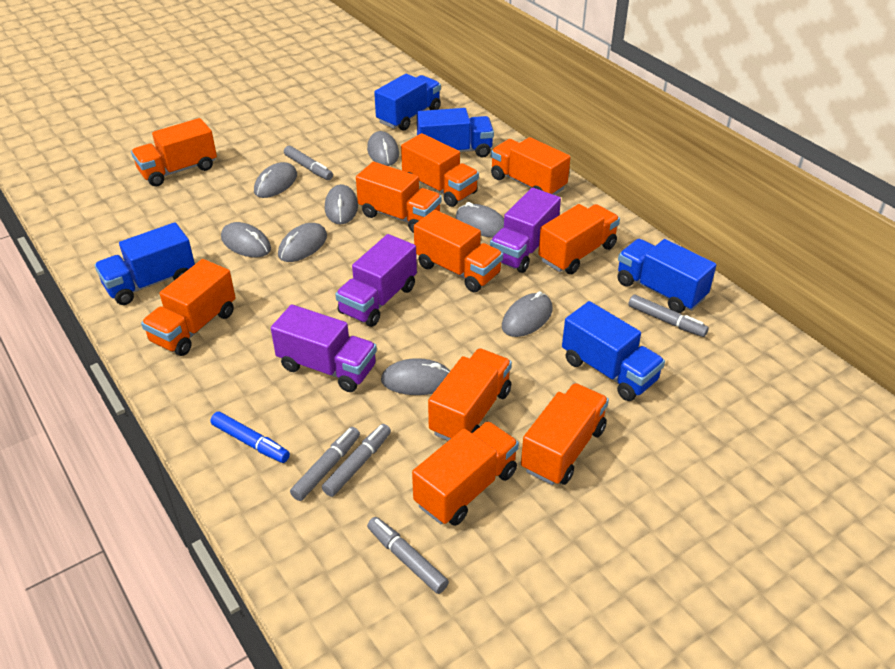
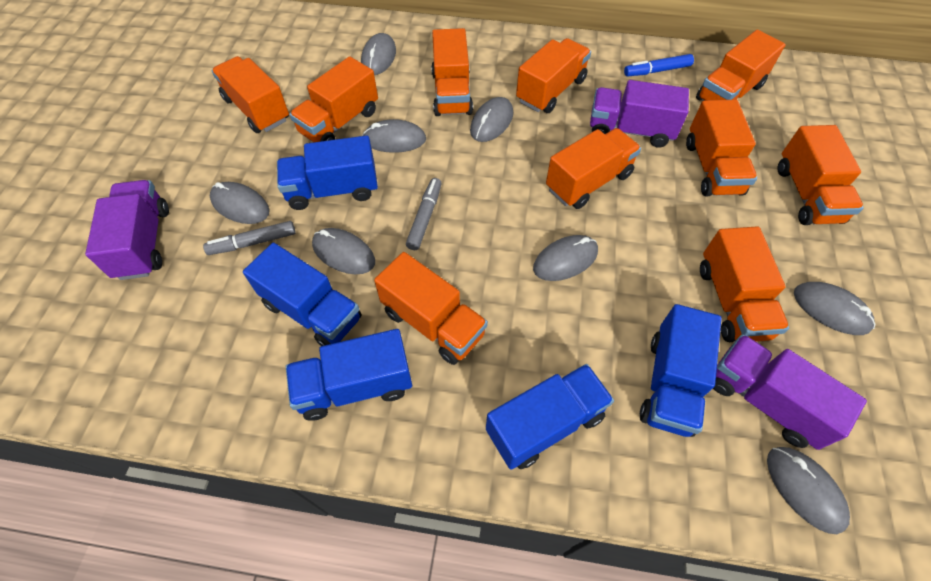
grey marker: 5 -> 2

